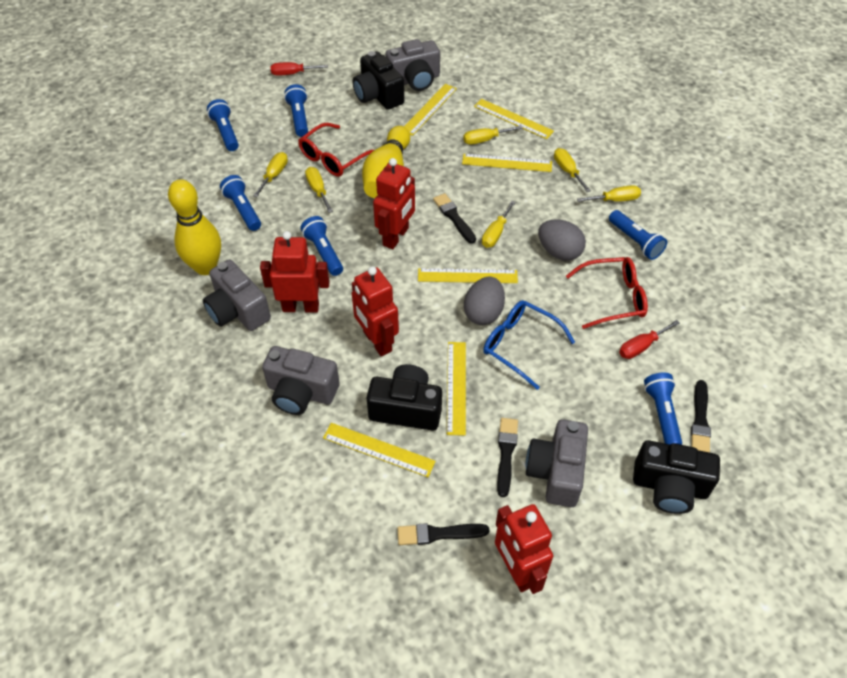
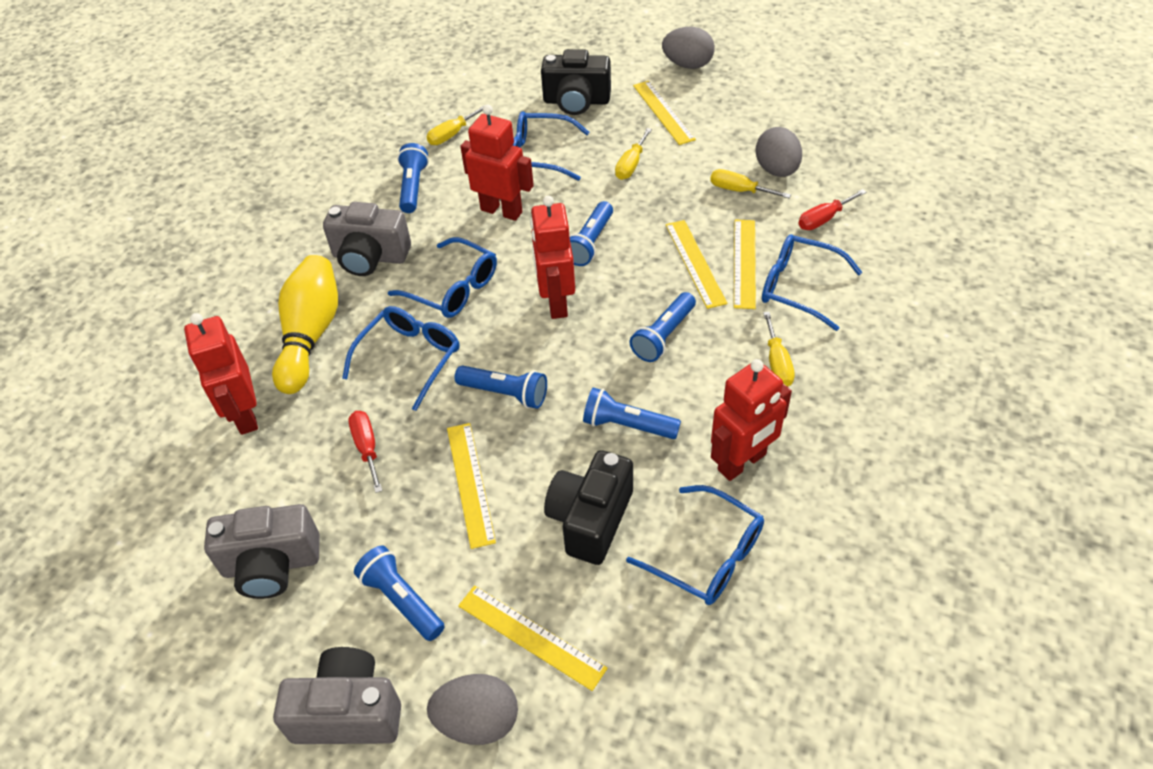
black brush: 4 -> 0
black camera: 3 -> 2
blue glasses: 1 -> 5
grey camera: 4 -> 3
grey egg: 2 -> 3
red glasses: 2 -> 0
yellow bowling pin: 2 -> 1
yellow ruler: 6 -> 5
yellow screwdriver: 6 -> 4

